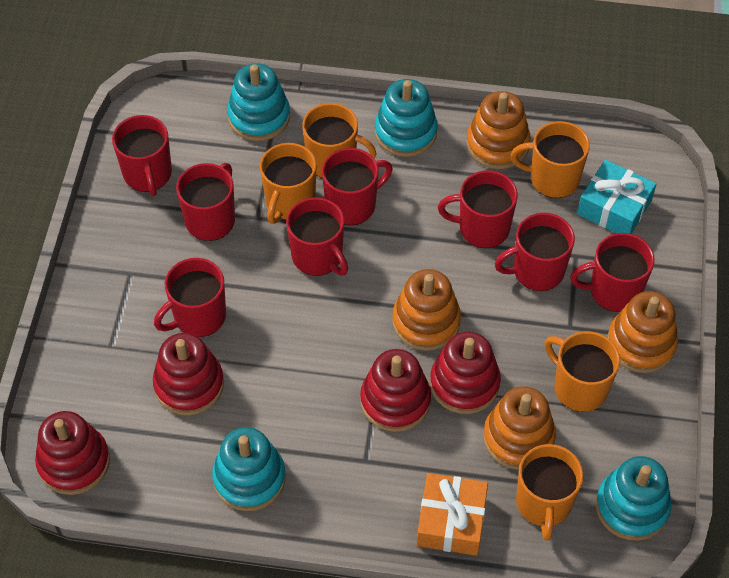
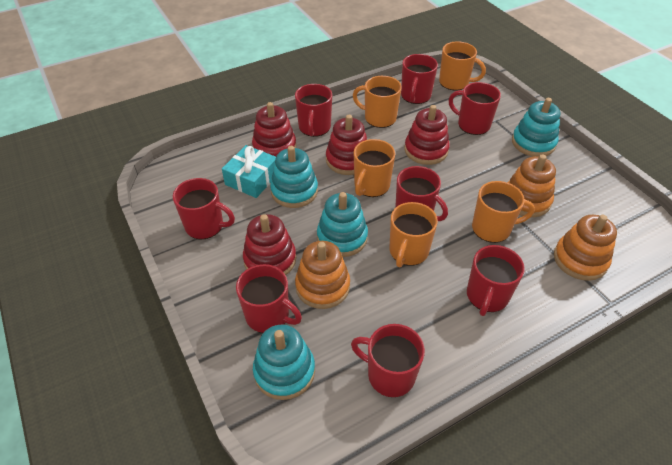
orange gift: 1 -> 0
orange stacking toy: 4 -> 3

